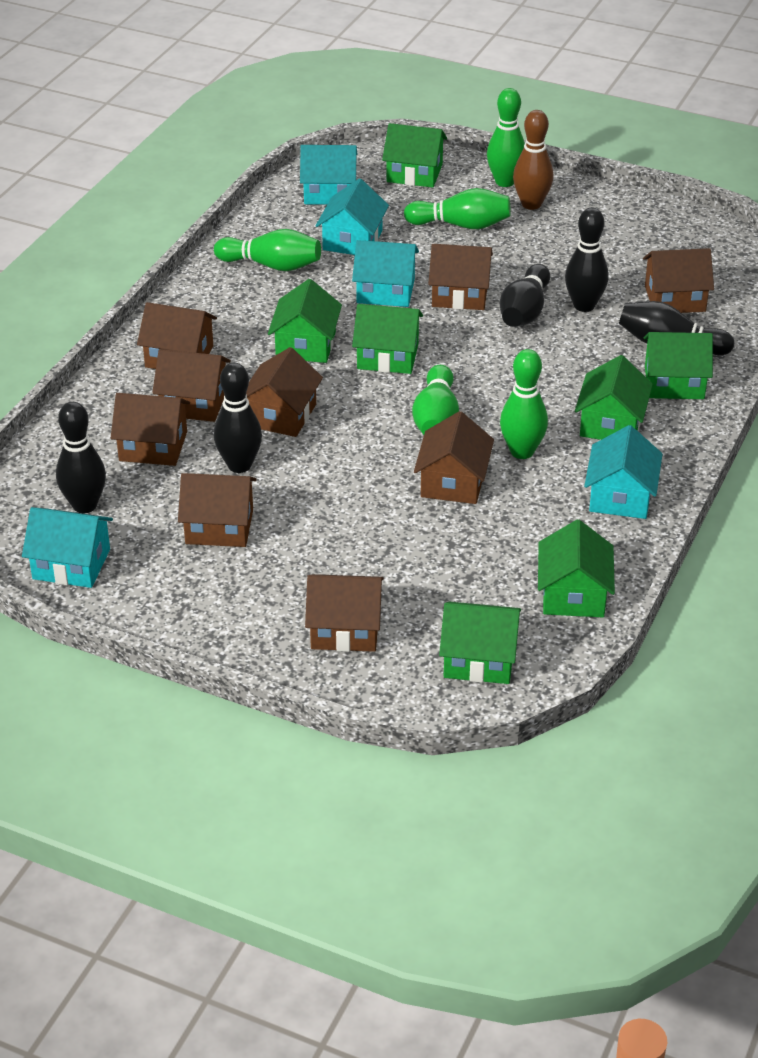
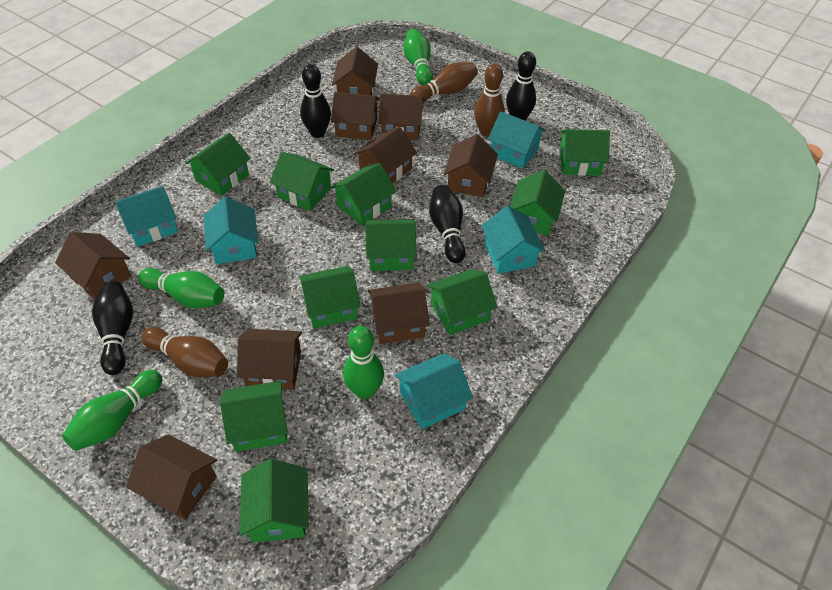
black bowling pin: 5 -> 4
brown bowling pin: 1 -> 3
green bowling pin: 5 -> 4
green house: 7 -> 10

